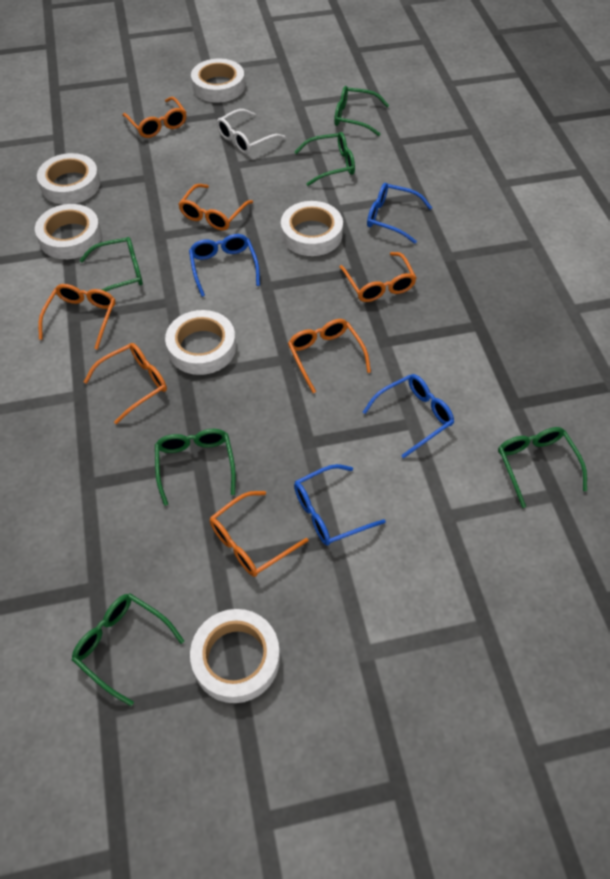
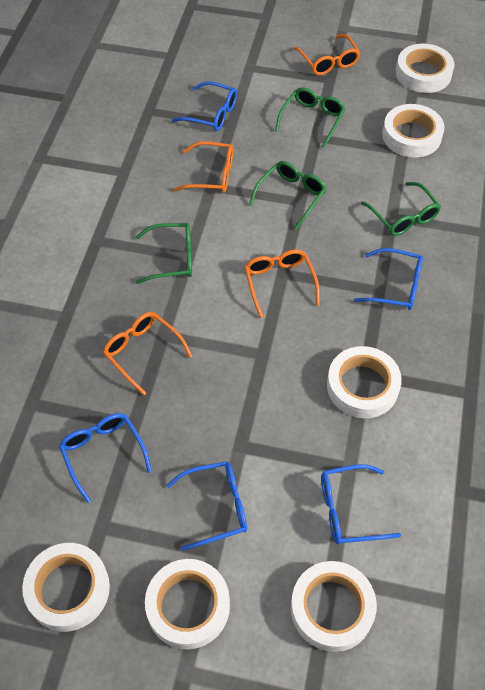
blue glasses: 4 -> 5
green glasses: 6 -> 4
orange glasses: 7 -> 4
white glasses: 1 -> 0

